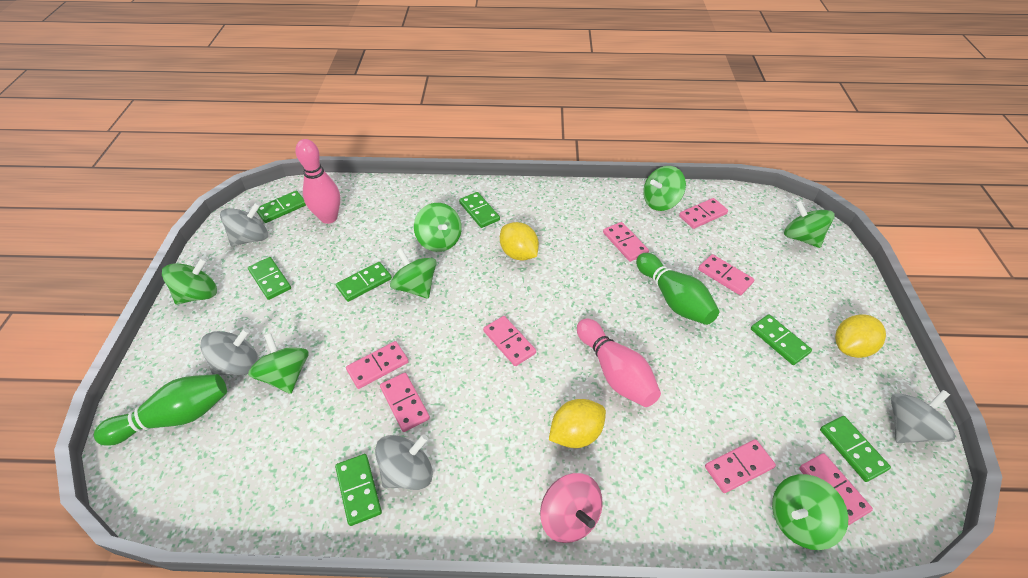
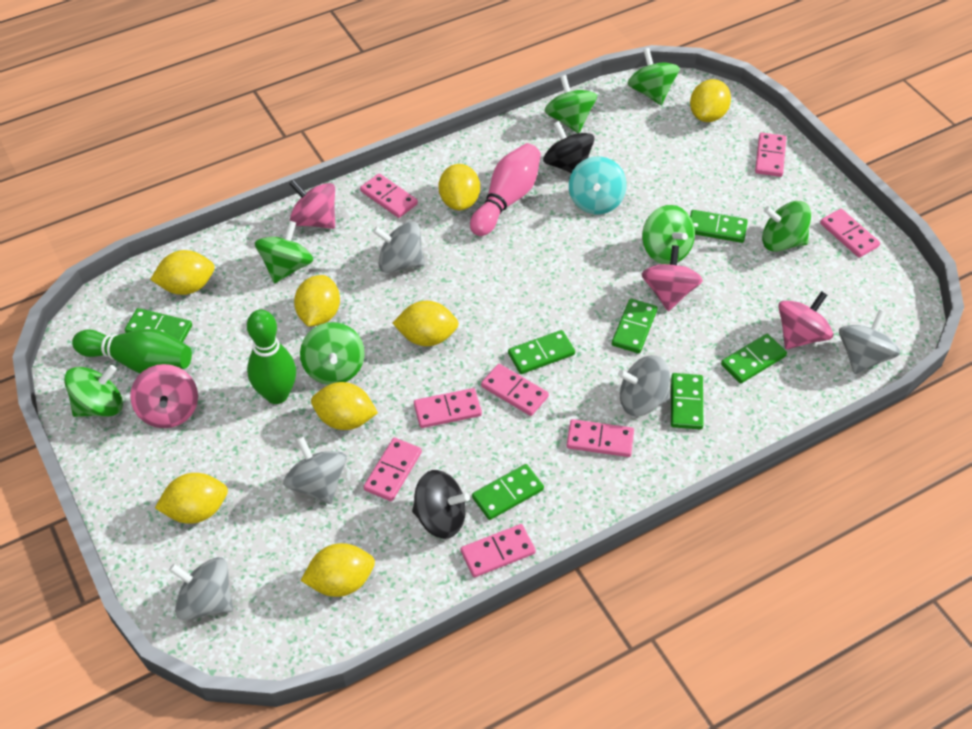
black spinning top: 0 -> 2
grey spinning top: 4 -> 5
pink bowling pin: 2 -> 1
pink spinning top: 1 -> 4
turquoise spinning top: 0 -> 1
yellow lemon: 3 -> 8

